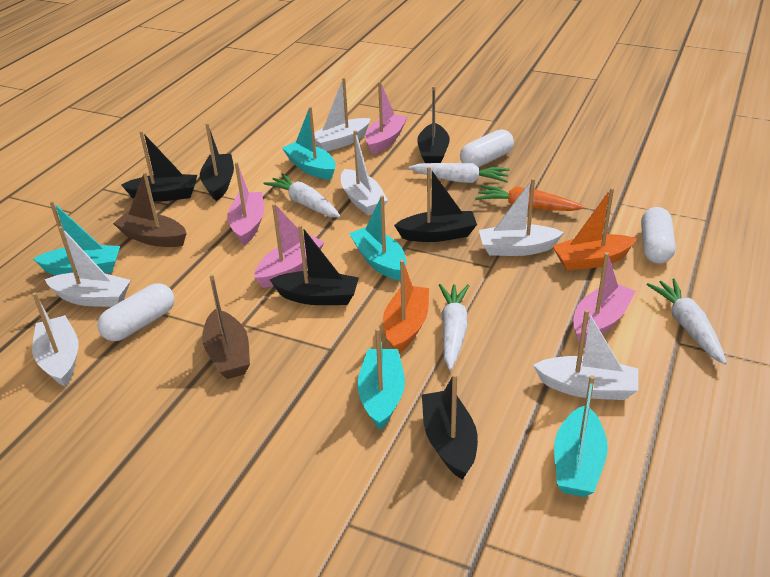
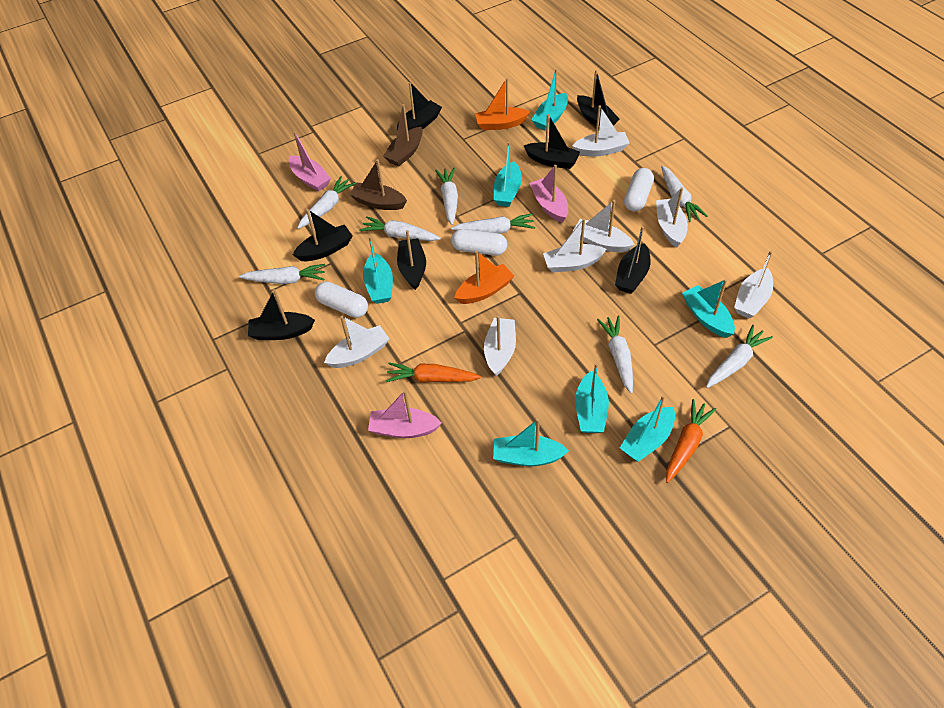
black boat: 6 -> 7
orange carrot: 1 -> 2
pink boat: 4 -> 3
turquoise boat: 5 -> 7
white boat: 6 -> 7
white carrot: 4 -> 8

